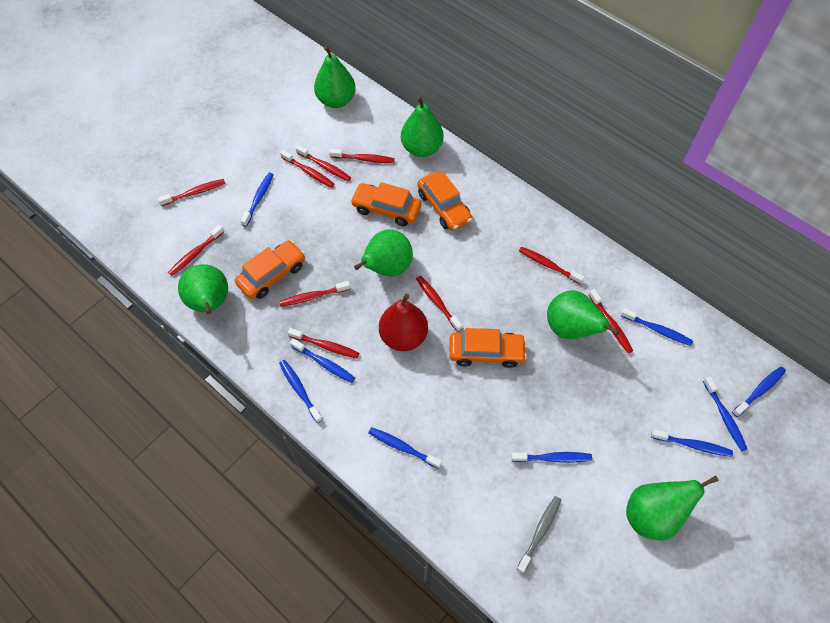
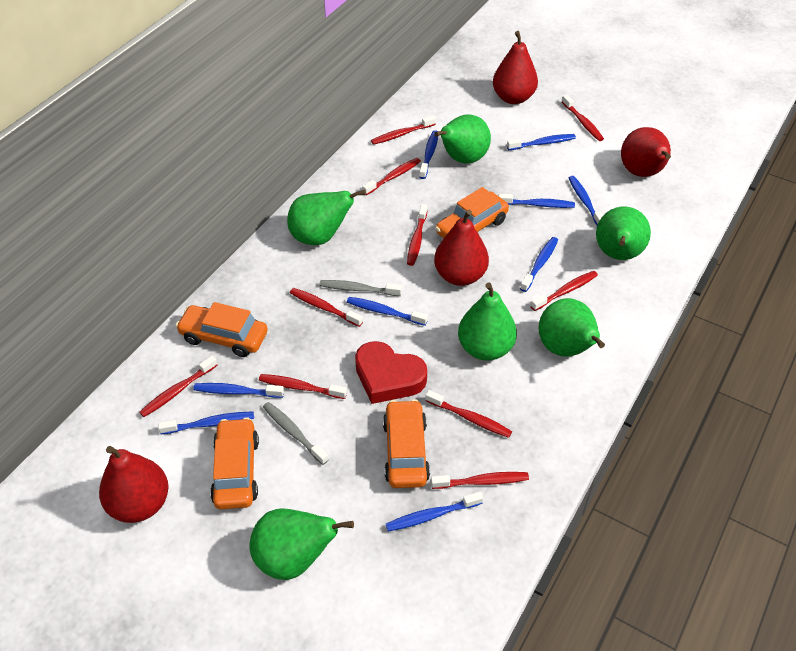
grey toothbrush: 1 -> 2
red heart: 0 -> 1
red pear: 1 -> 4

